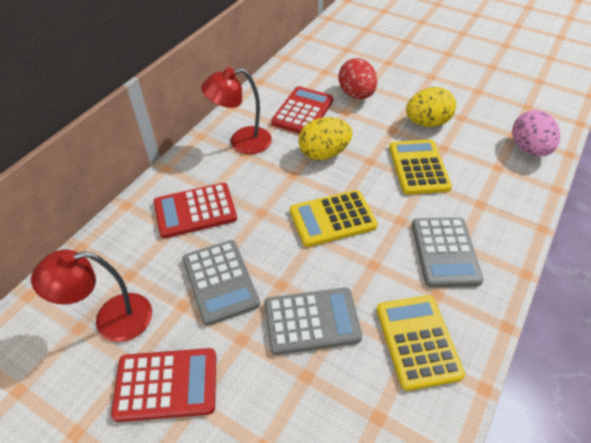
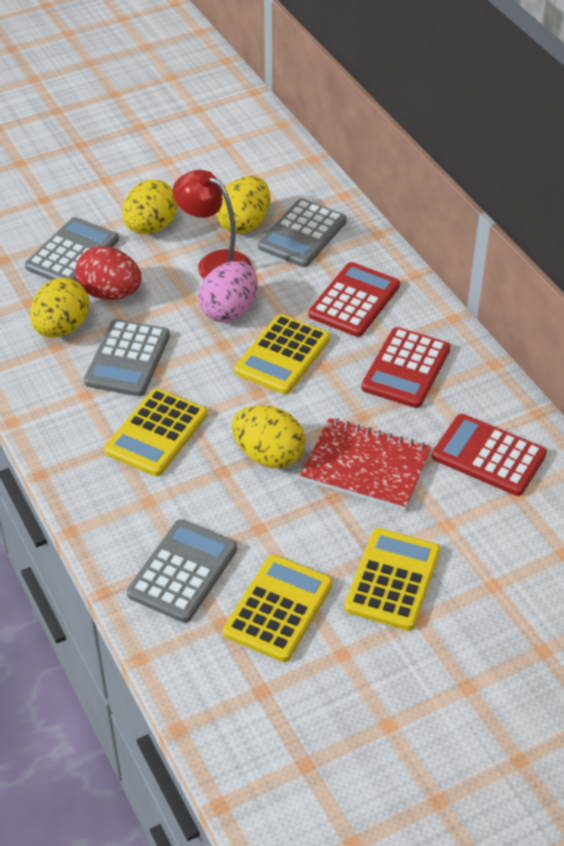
grey calculator: 3 -> 4
red lamp: 2 -> 1
red notebook: 0 -> 1
yellow calculator: 3 -> 4
yellow egg: 2 -> 4

